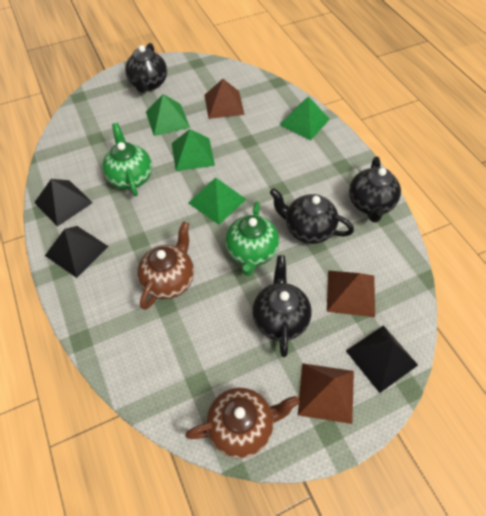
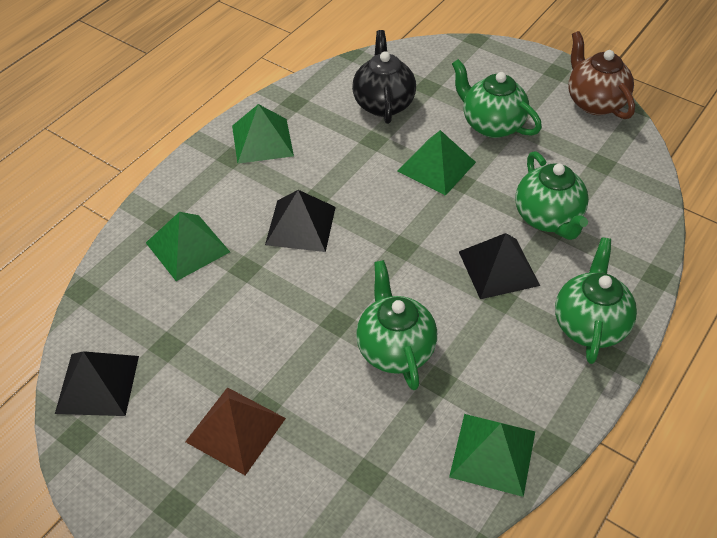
black teapot: 4 -> 1
brown pyramid: 3 -> 1
brown teapot: 2 -> 1
green teapot: 2 -> 4

